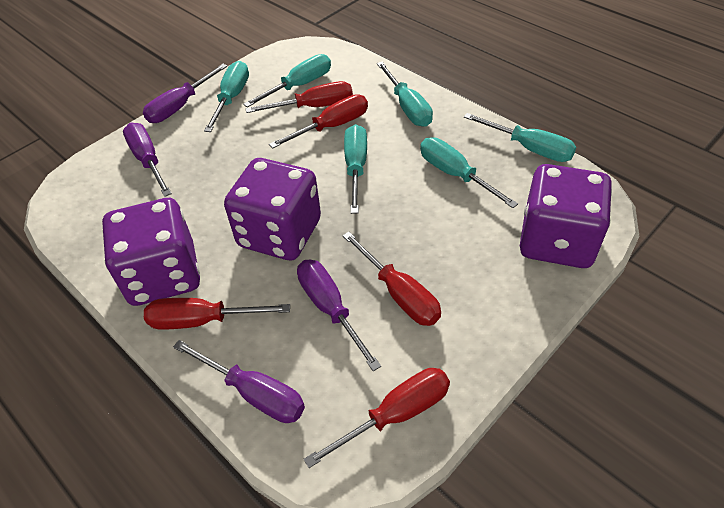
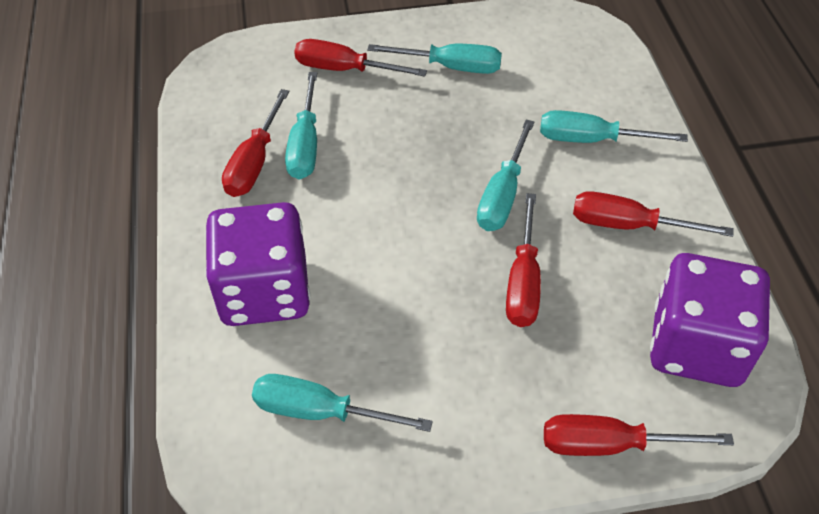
purple dice: 3 -> 2
purple screwdriver: 4 -> 0
turquoise screwdriver: 6 -> 5

